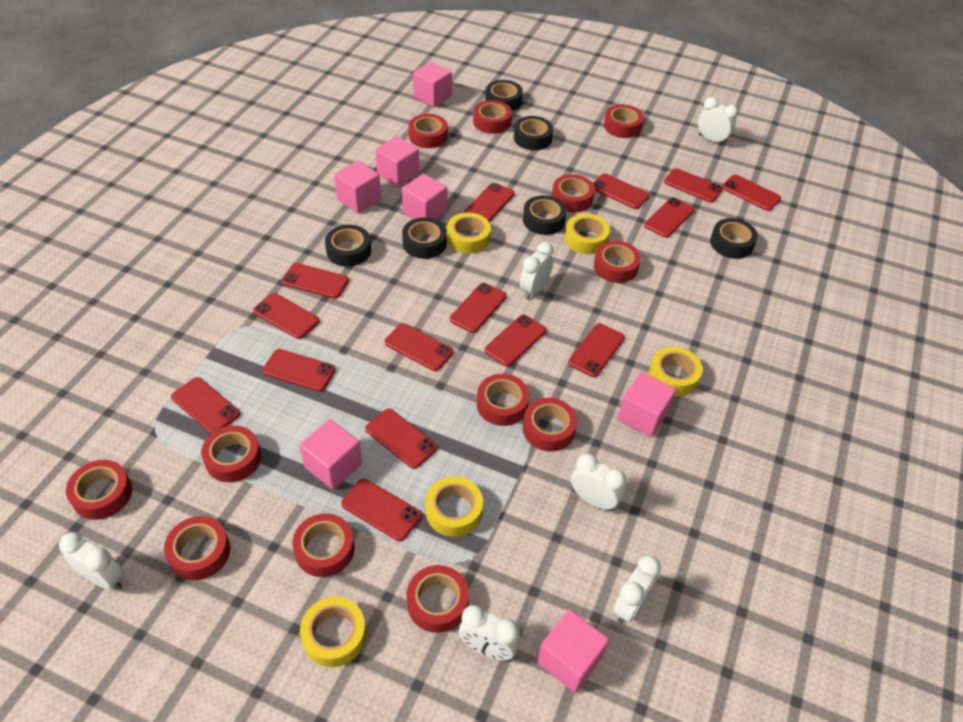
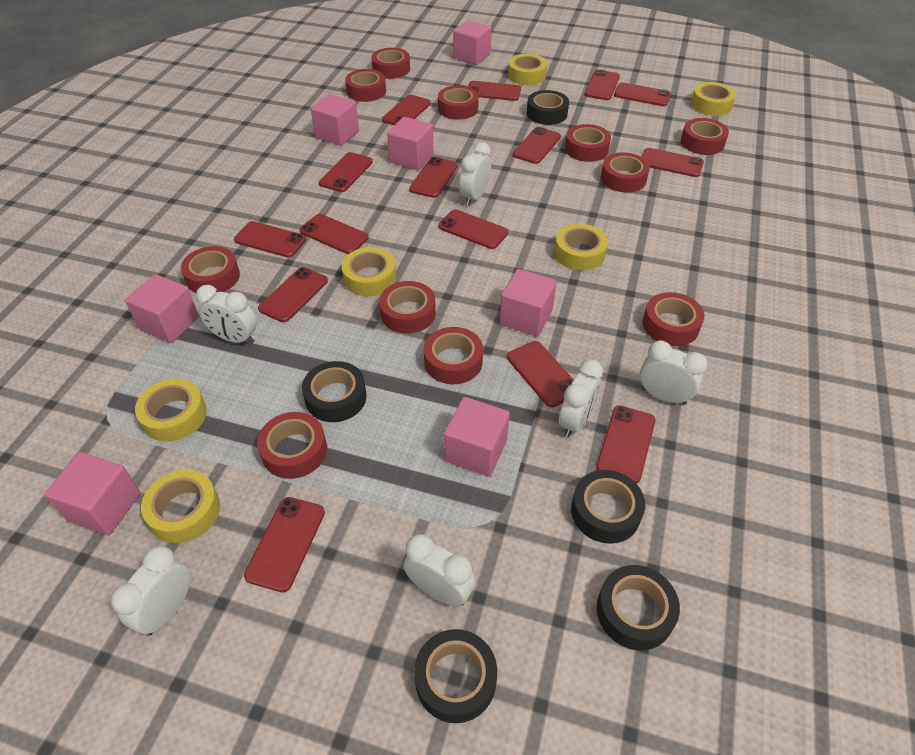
black tape: 6 -> 5
red tape: 12 -> 11
yellow tape: 5 -> 6

